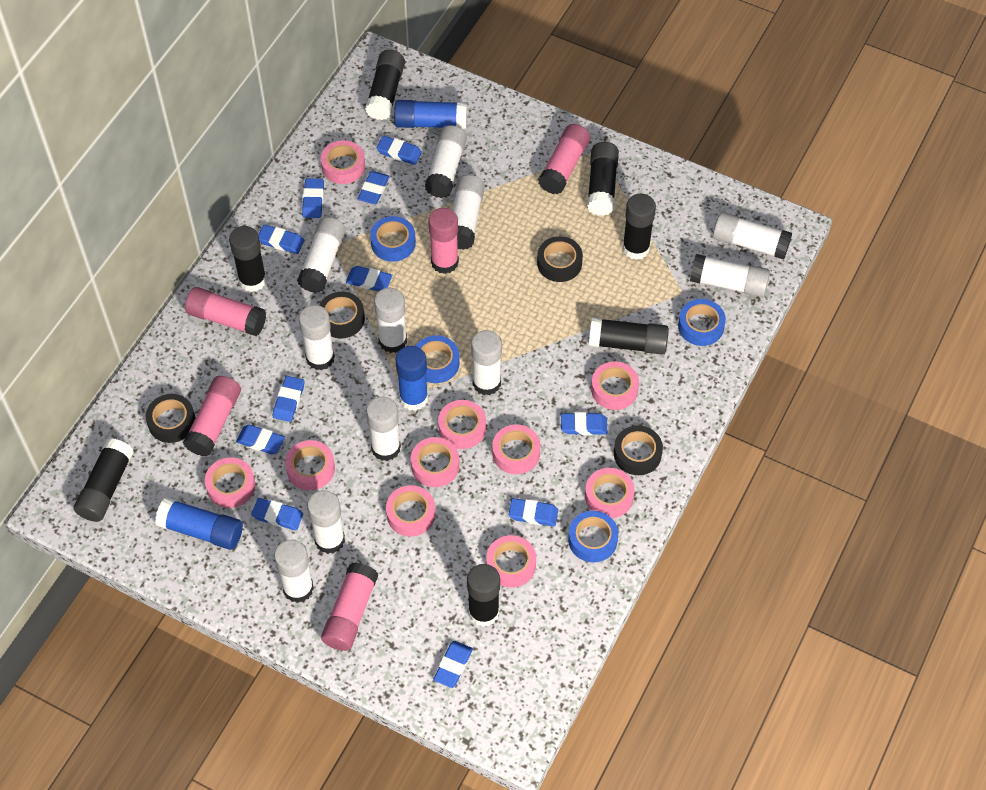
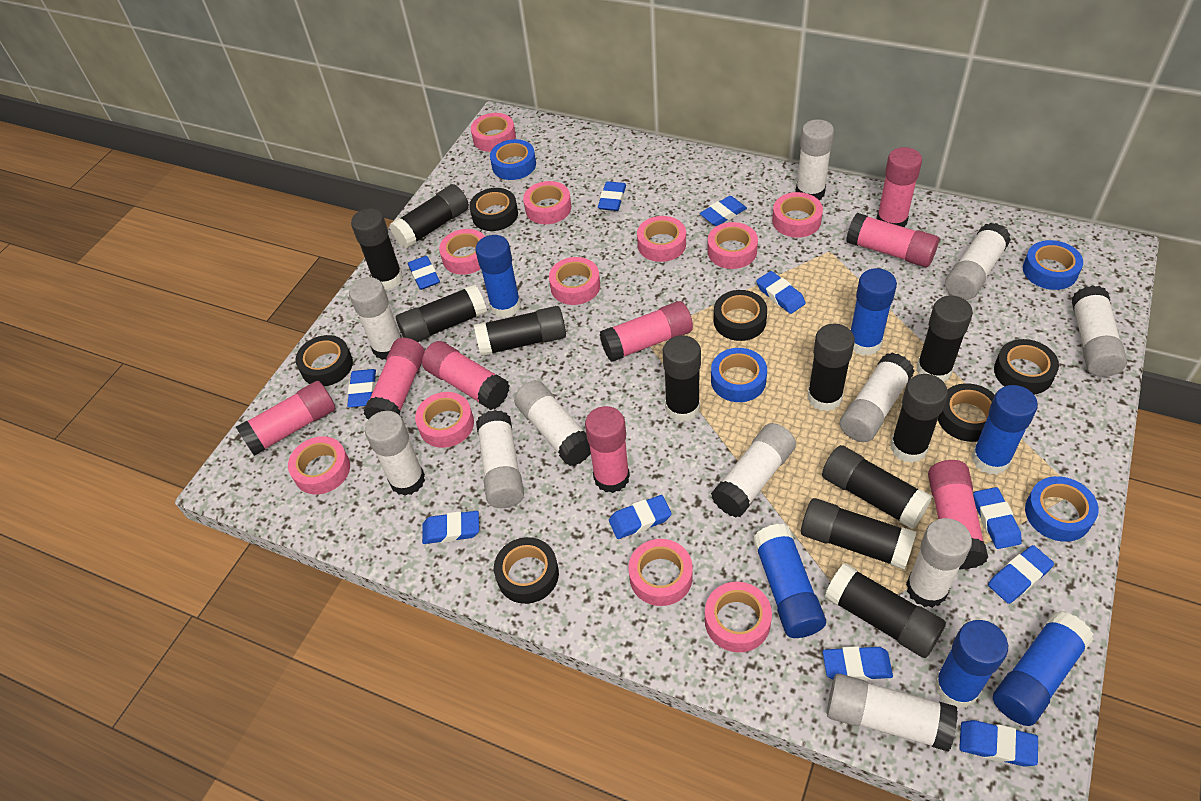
black glue stick: 7 -> 11
black tape: 4 -> 6
blue glue stick: 3 -> 6
pink glue stick: 5 -> 8
pink tape: 10 -> 11

